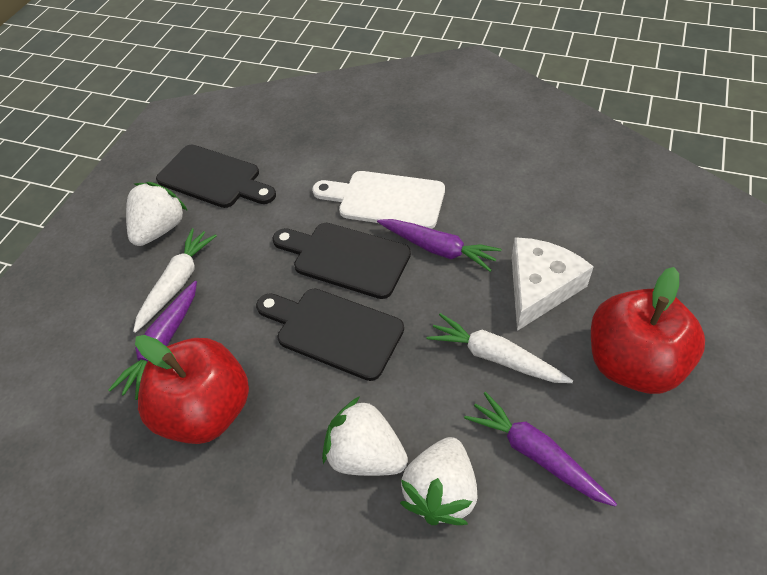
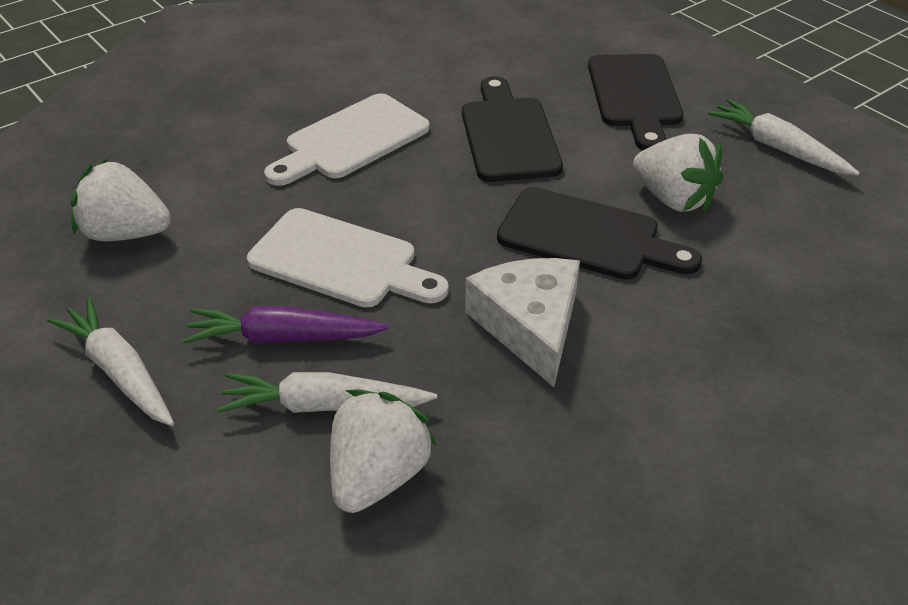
purple carrot: 3 -> 1
red apple: 2 -> 0
white carrot: 2 -> 3
white cutting board: 1 -> 2

